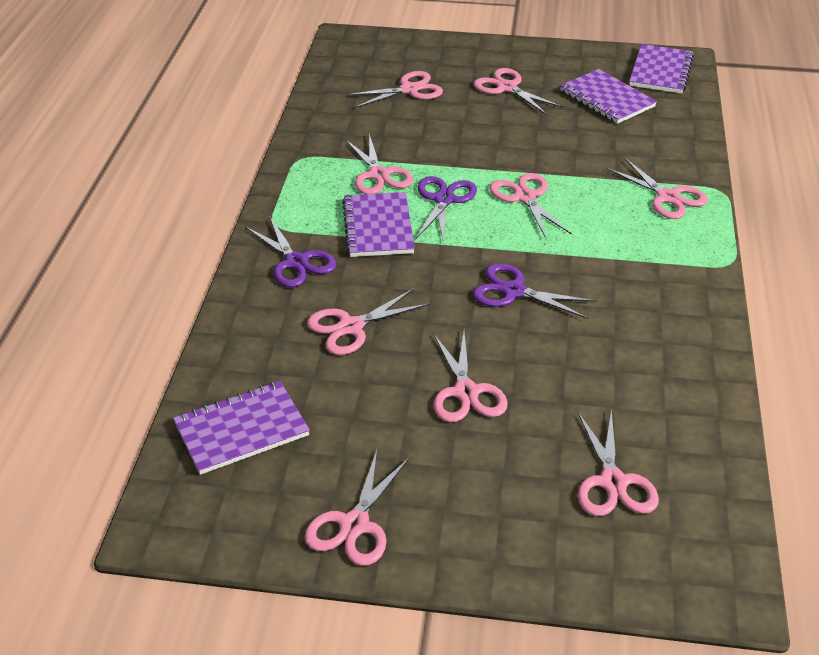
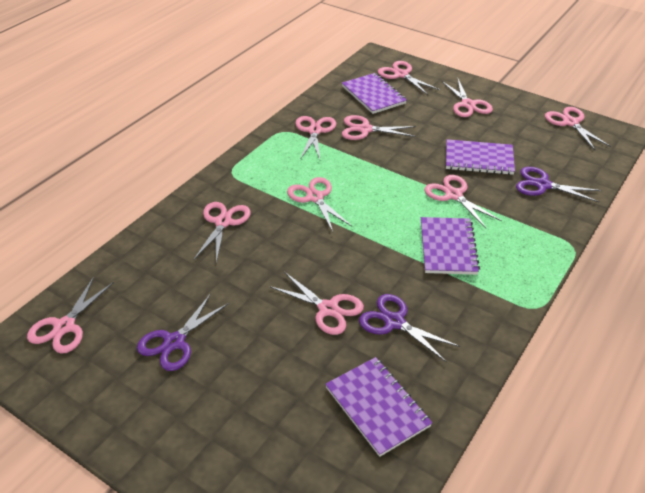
pink scissors: 9 -> 10

